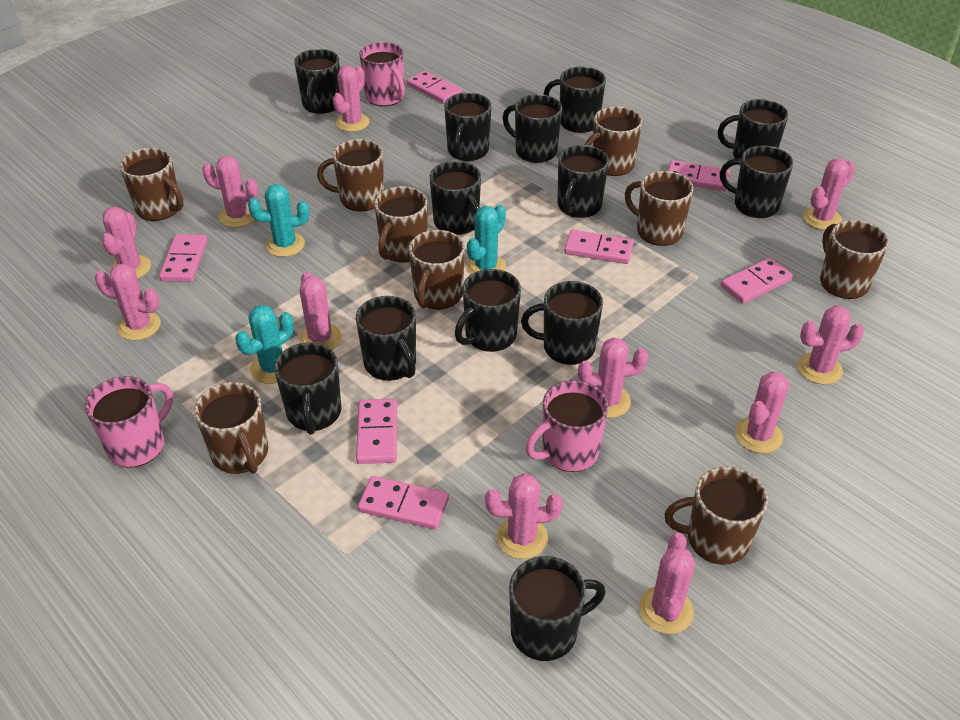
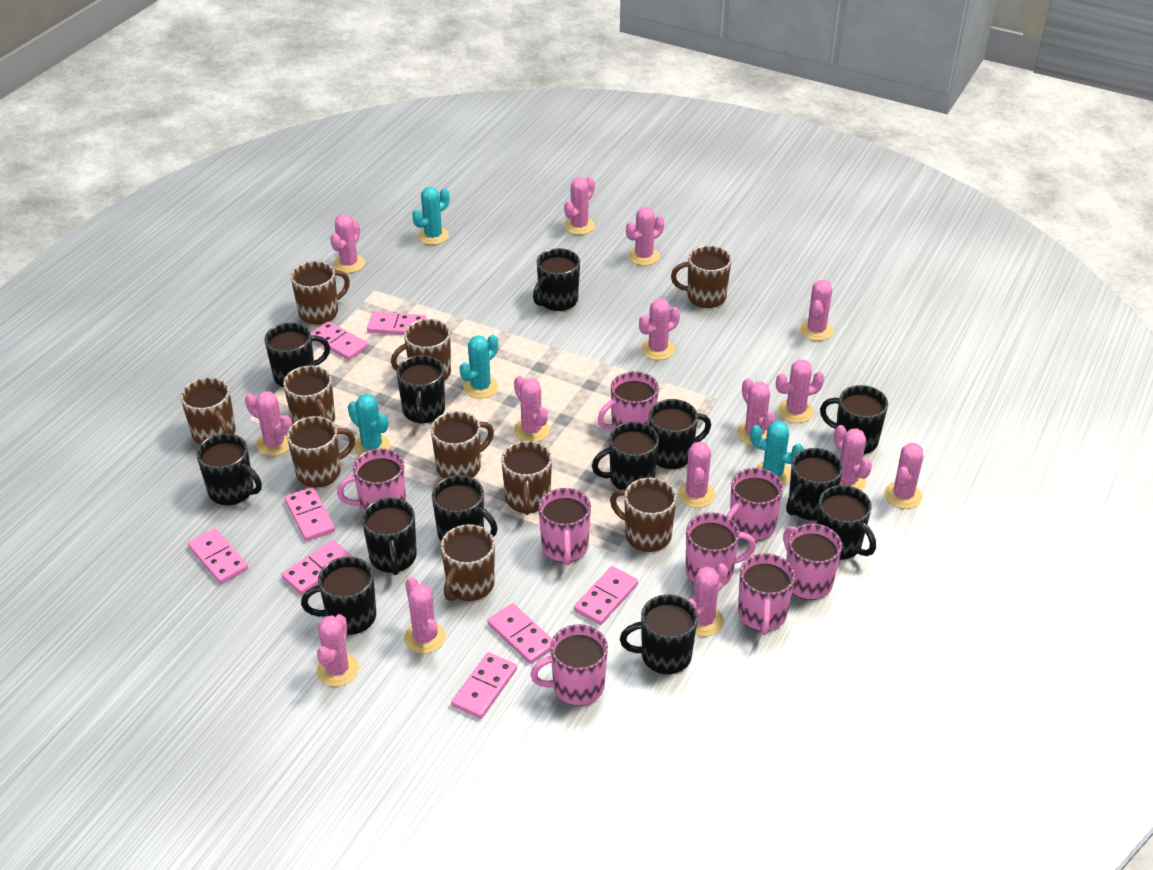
brown mug: 9 -> 10
pink cactus: 11 -> 15
pink domino: 7 -> 8
pink mug: 3 -> 8
turquoise cactus: 3 -> 4

